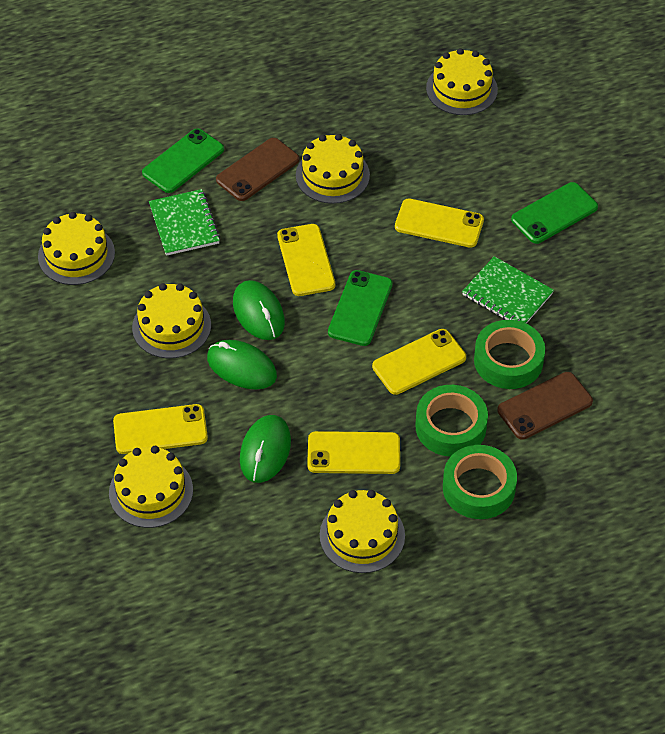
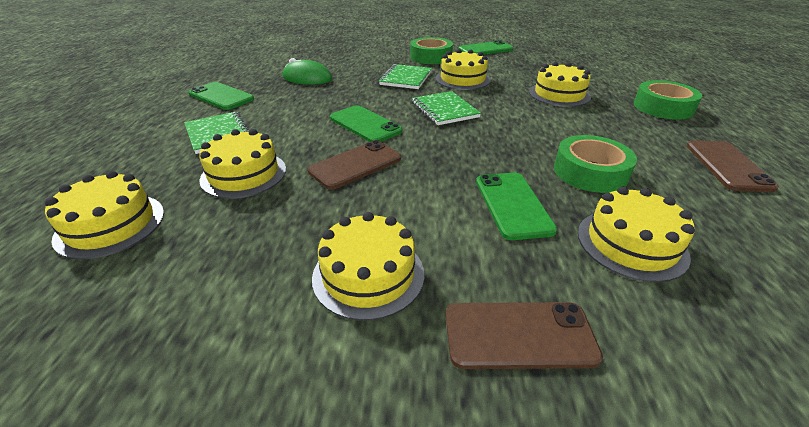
brown phone: 2 -> 3
green mouse: 3 -> 1
green notebook: 2 -> 3
green phone: 3 -> 4
yellow phone: 5 -> 0

